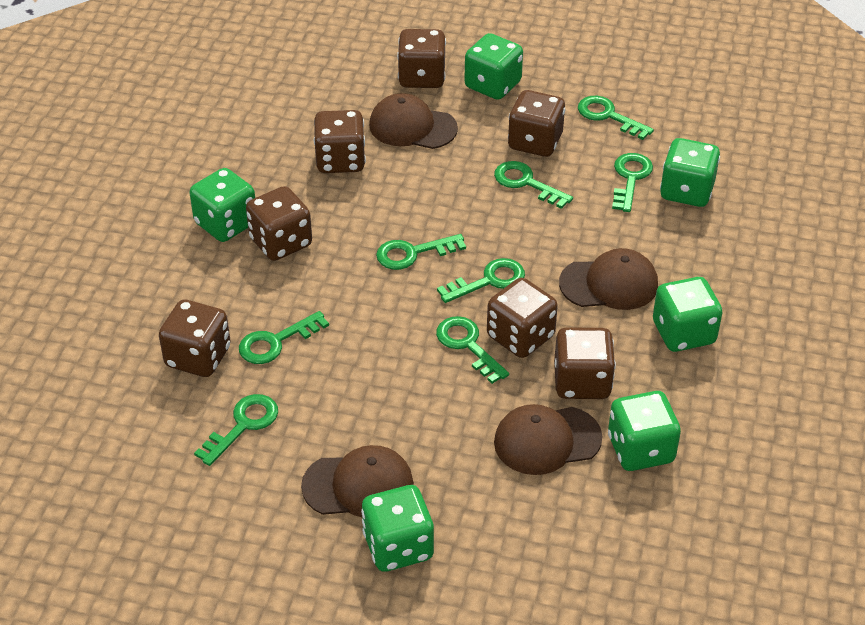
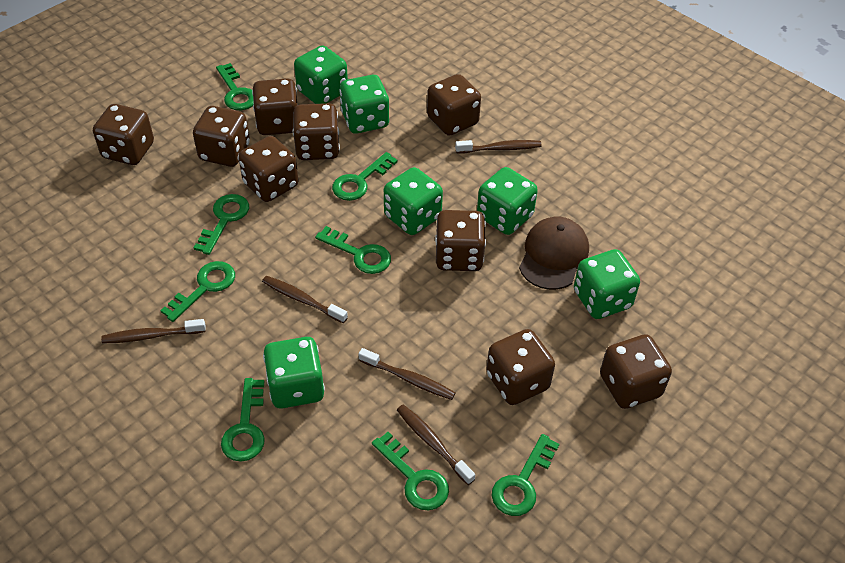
brown cap: 4 -> 1
brown dice: 7 -> 9
brown toothbrush: 0 -> 5

